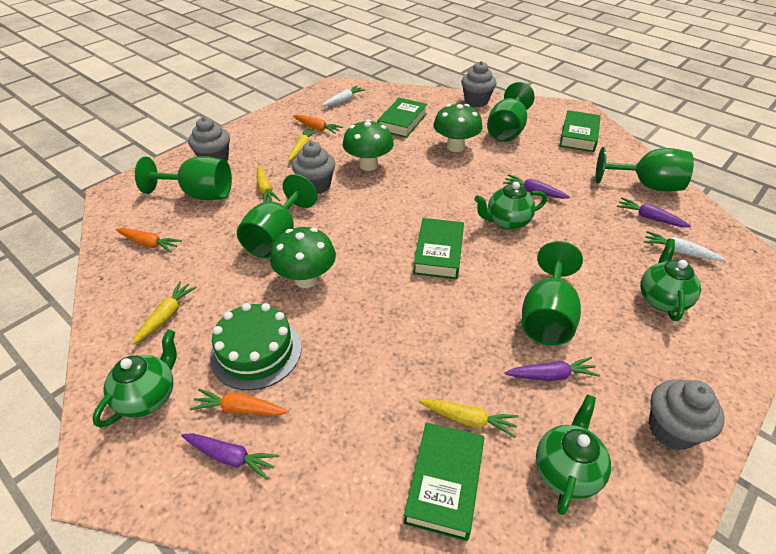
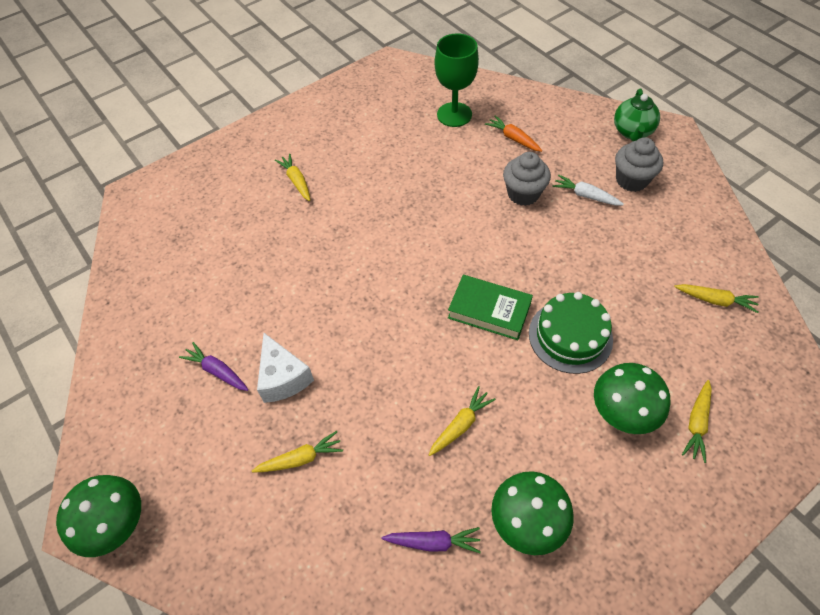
green book: 4 -> 1
green goblet: 5 -> 1
green teapot: 4 -> 1
grey cupcake: 4 -> 2
orange carrot: 3 -> 1
purple carrot: 4 -> 2
white carrot: 2 -> 1
white cheese: 0 -> 1
yellow carrot: 4 -> 5

